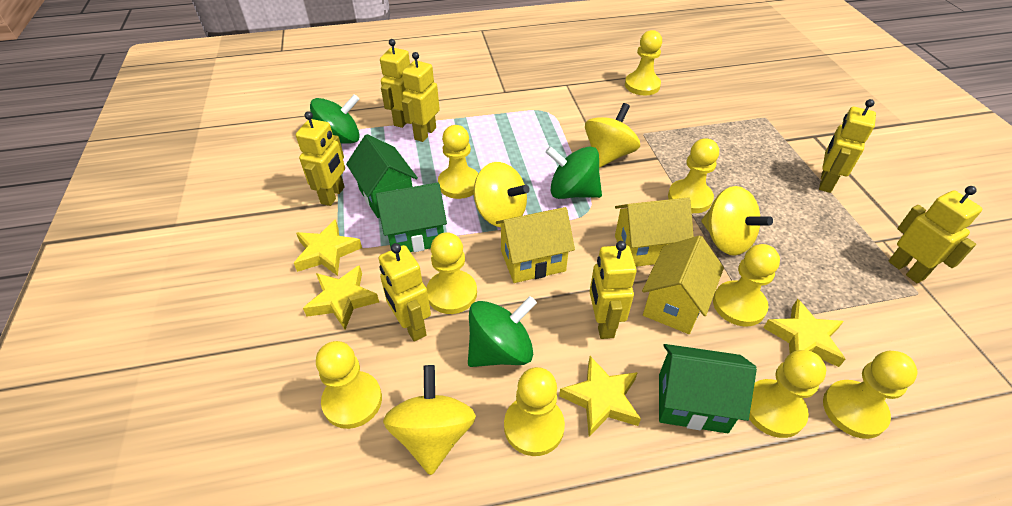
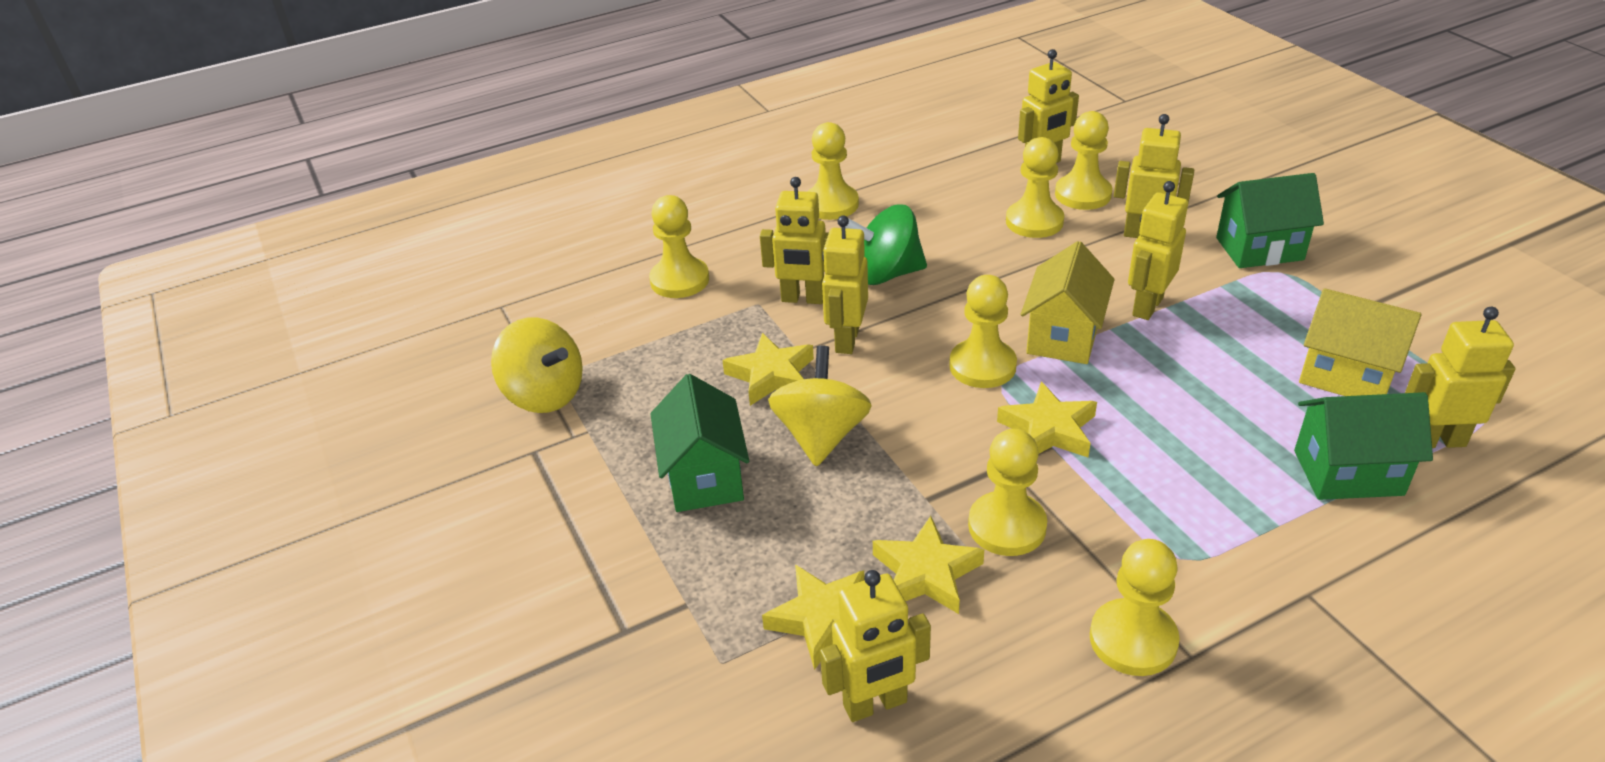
green spinning top: 3 -> 1
yellow house: 3 -> 2
yellow pawn: 9 -> 7
yellow spinning top: 4 -> 2

